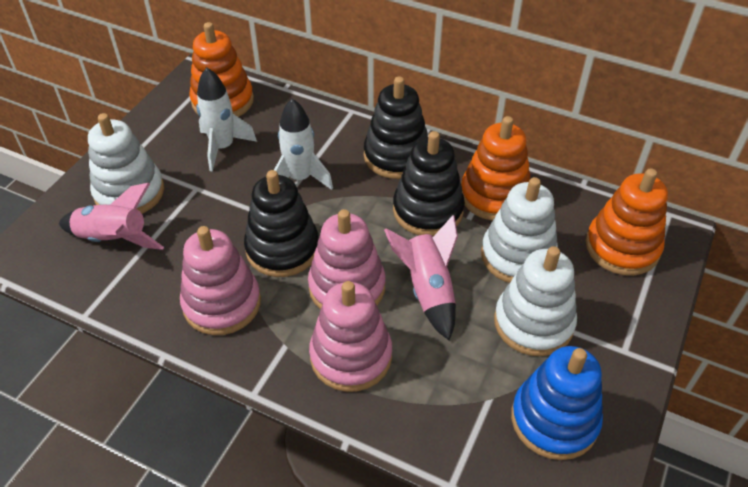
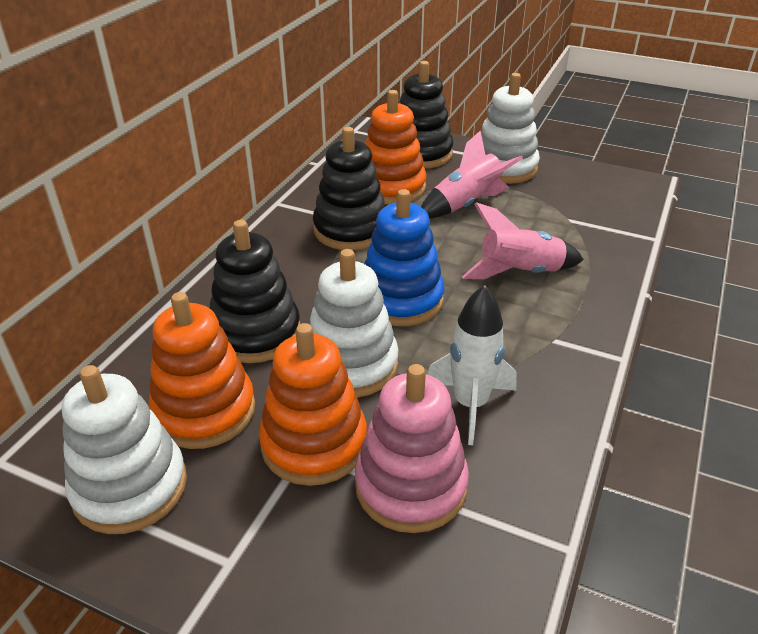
pink stacking toy: 3 -> 1
white rocket: 2 -> 1

